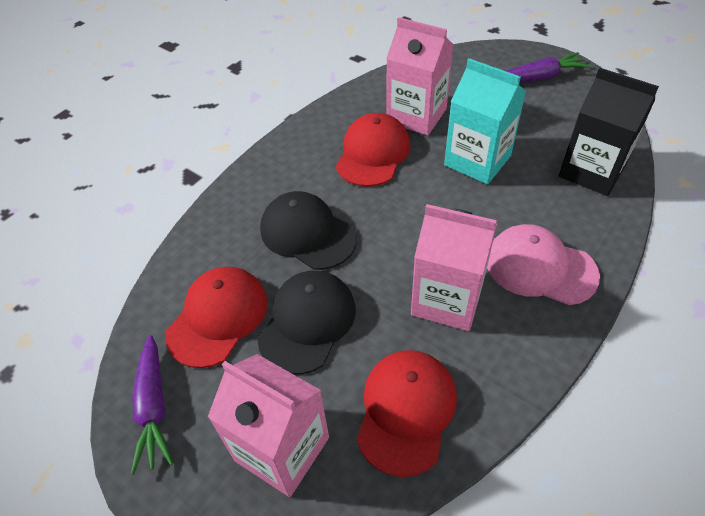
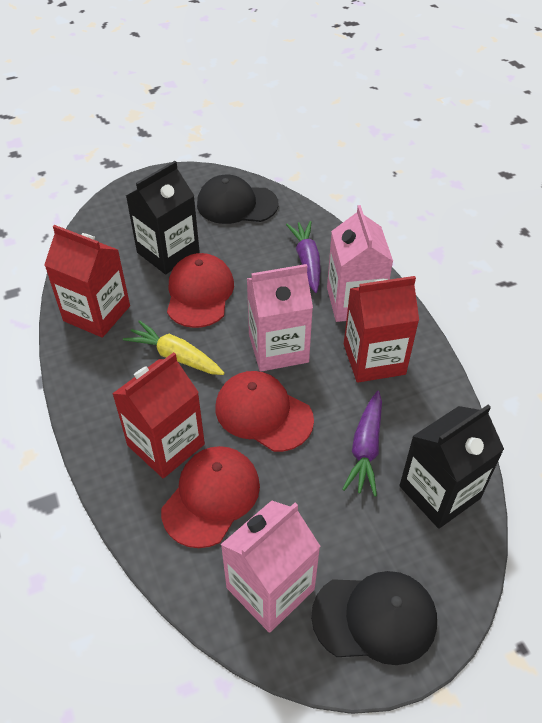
black carton: 1 -> 2
pink cap: 1 -> 0
red carton: 0 -> 3
turquoise carton: 1 -> 0
yellow carrot: 0 -> 1

